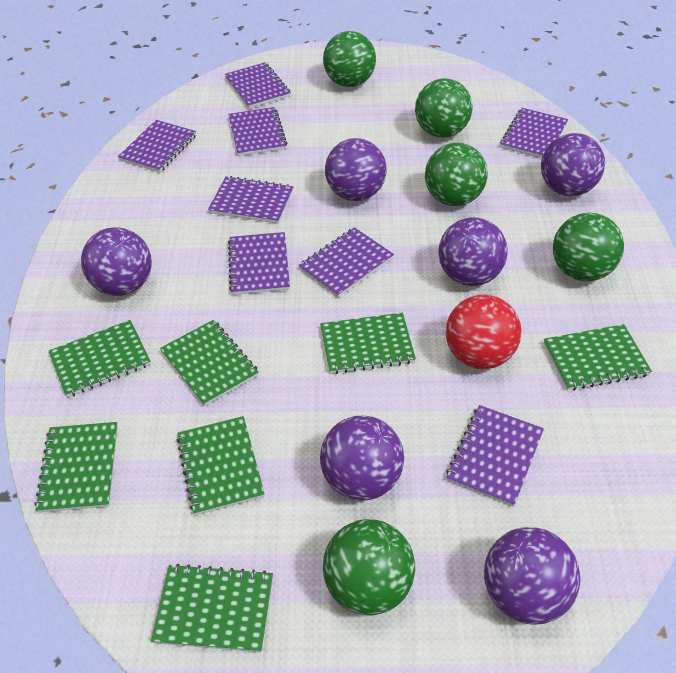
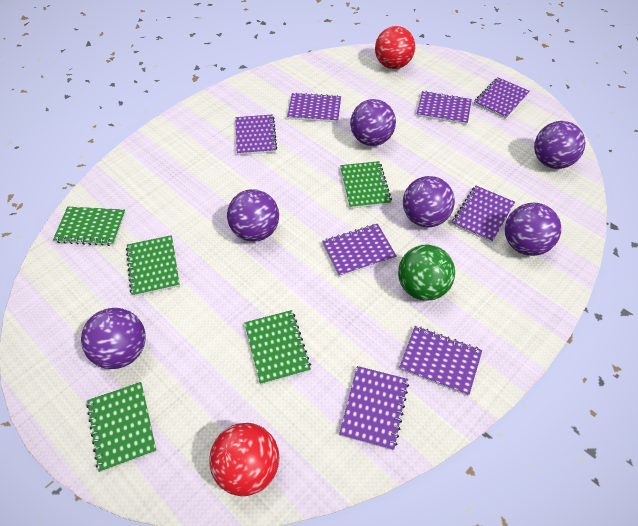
green ball: 5 -> 1
green notebook: 7 -> 5
red ball: 1 -> 2

